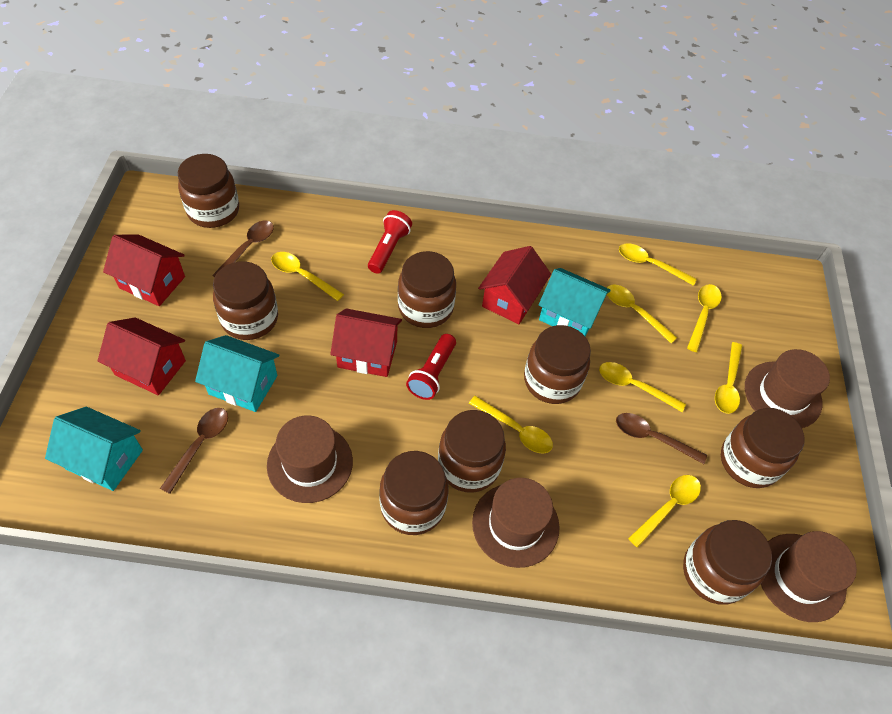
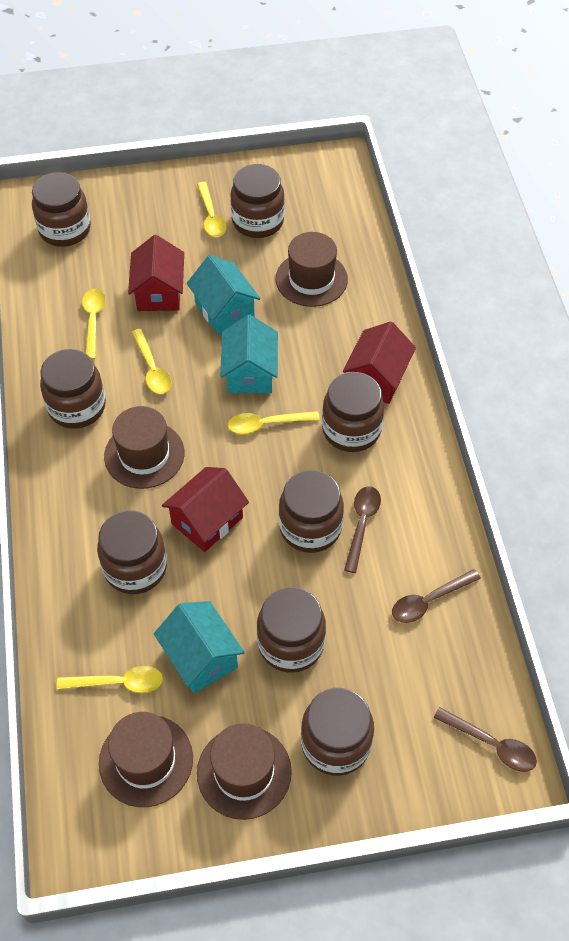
red flashlight: 2 -> 0
red house: 4 -> 3
yellow spoon: 8 -> 5

